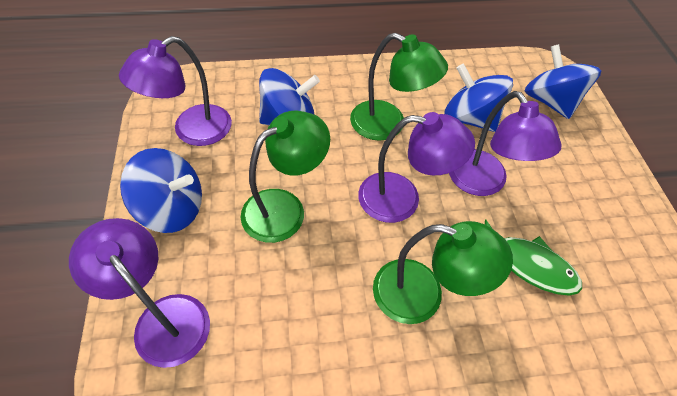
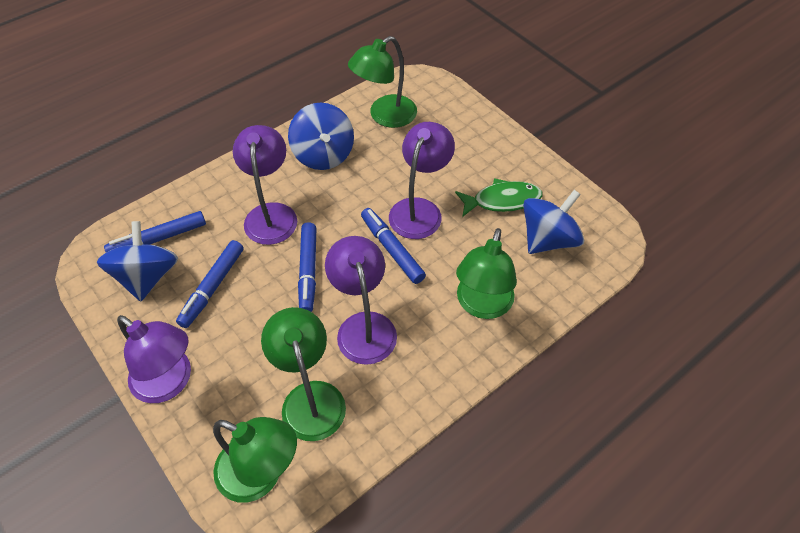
blue marker: 0 -> 4
blue spinning top: 4 -> 3
green lamp: 3 -> 4

